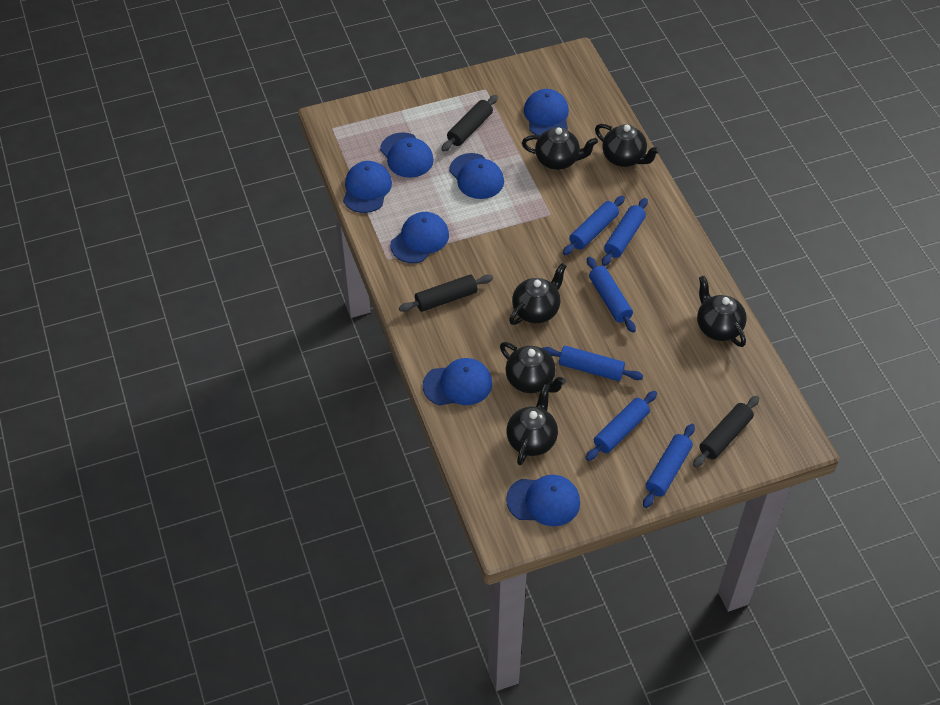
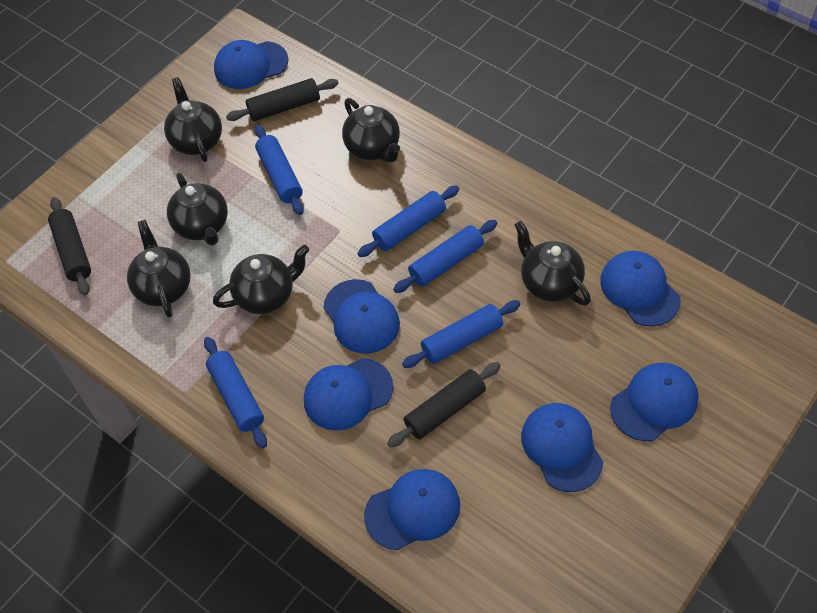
blue rolling pin: 6 -> 5

